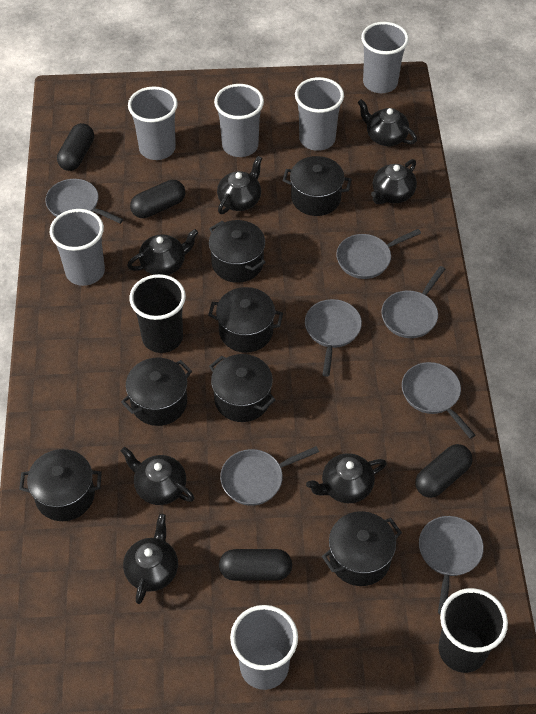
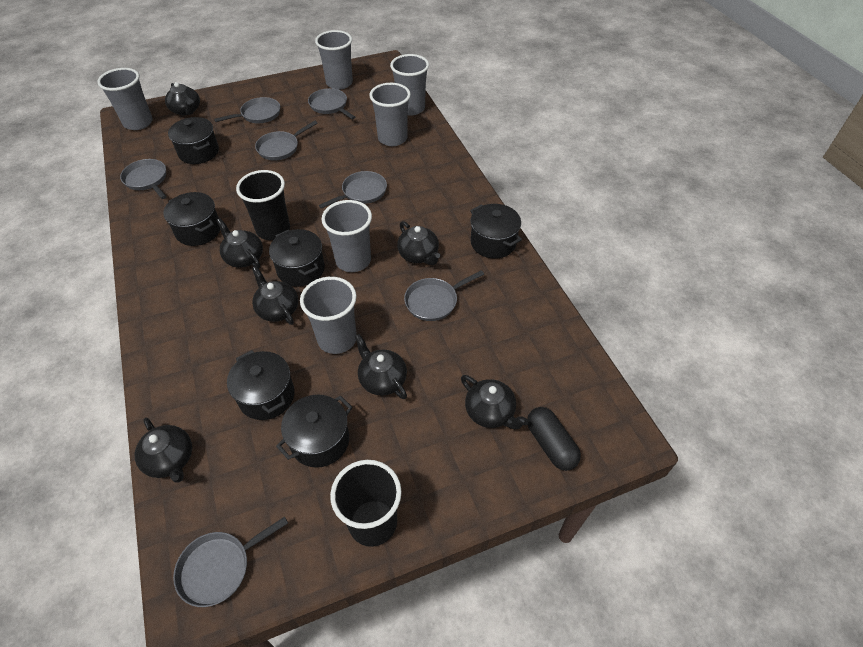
black capsule: 4 -> 1
black pot: 7 -> 6

